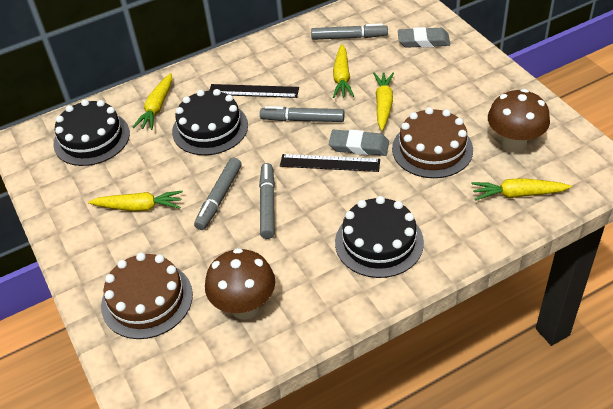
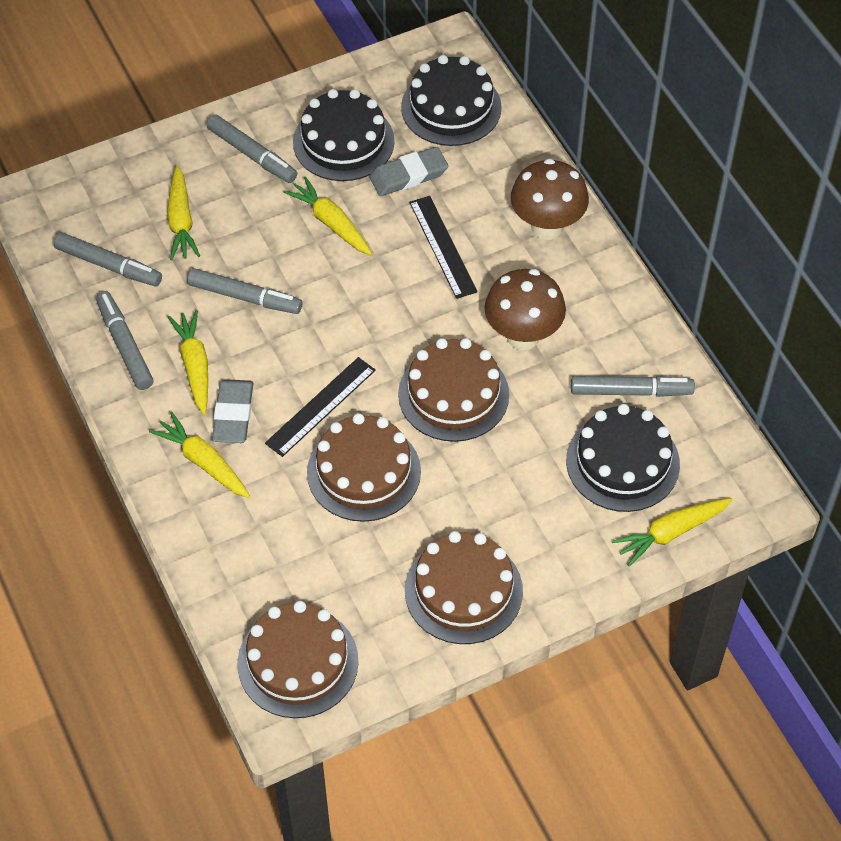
brown cake: 2 -> 4
grey marker: 4 -> 5

